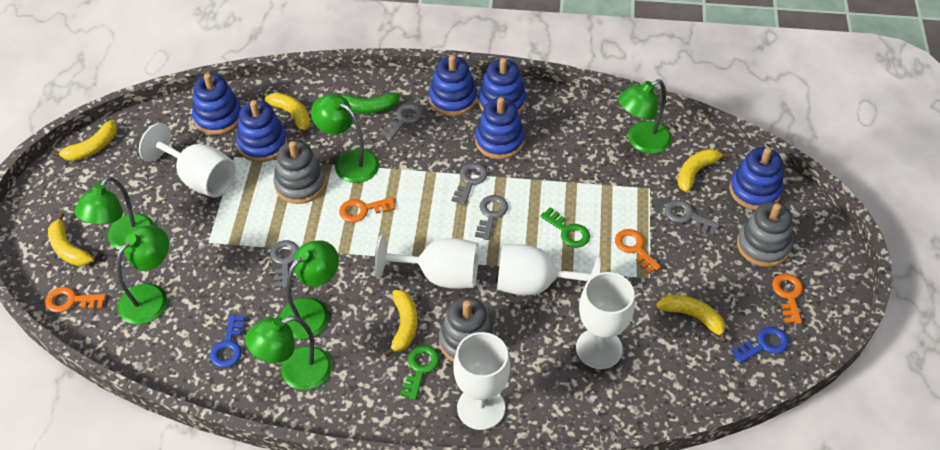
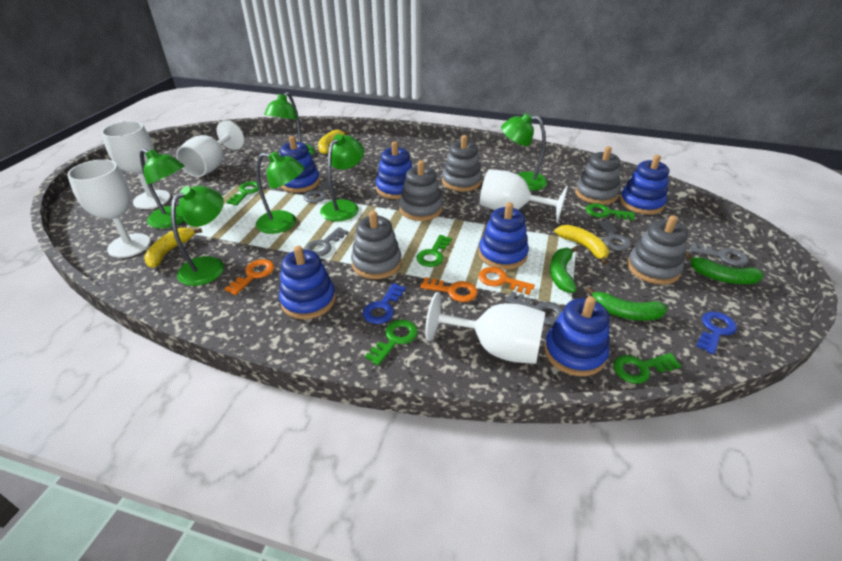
green banana: 1 -> 3
green key: 2 -> 5
grey stacking toy: 3 -> 5
orange key: 4 -> 3
yellow banana: 6 -> 3

